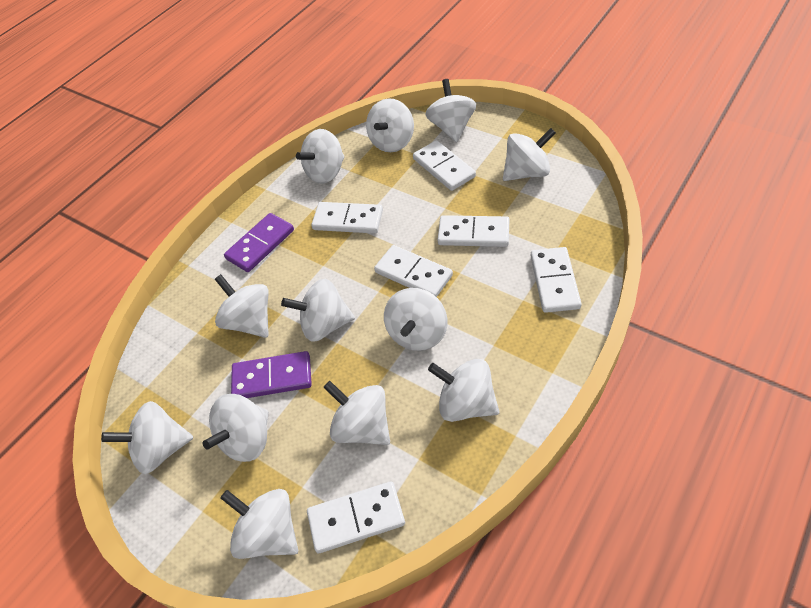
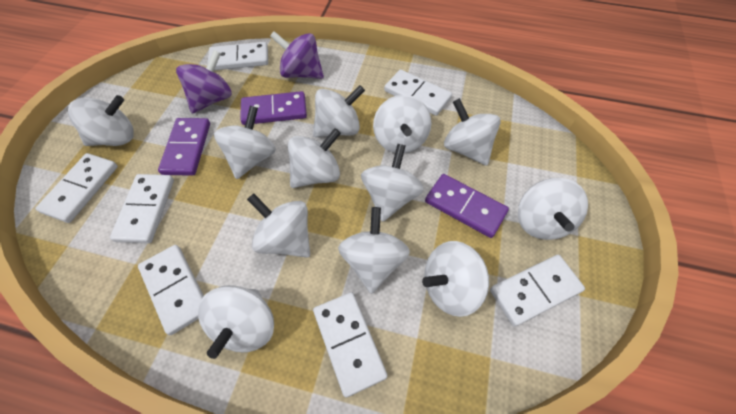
purple domino: 2 -> 3
purple spinning top: 0 -> 2
white domino: 6 -> 7

